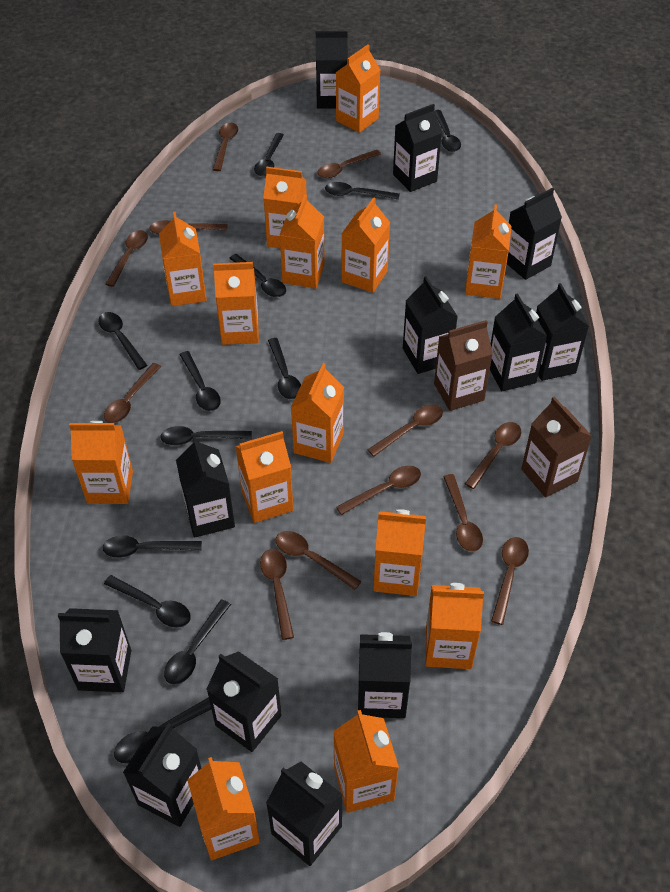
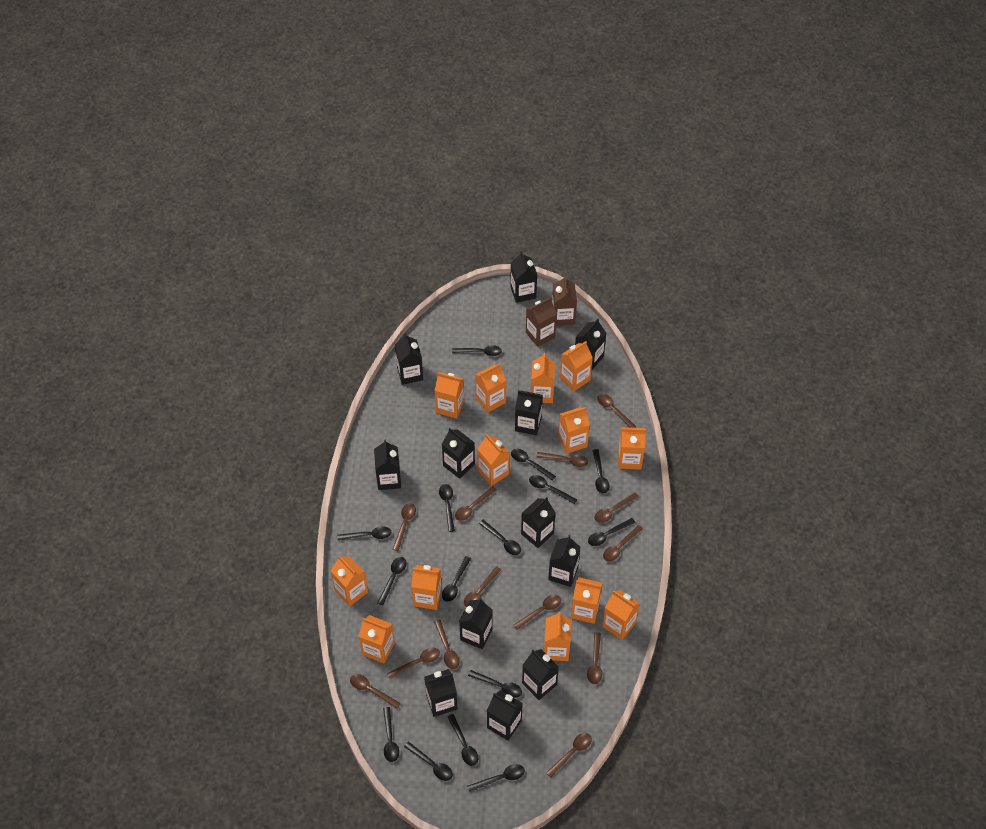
black spoon: 12 -> 15
brown spoon: 12 -> 13
orange carton: 14 -> 13

